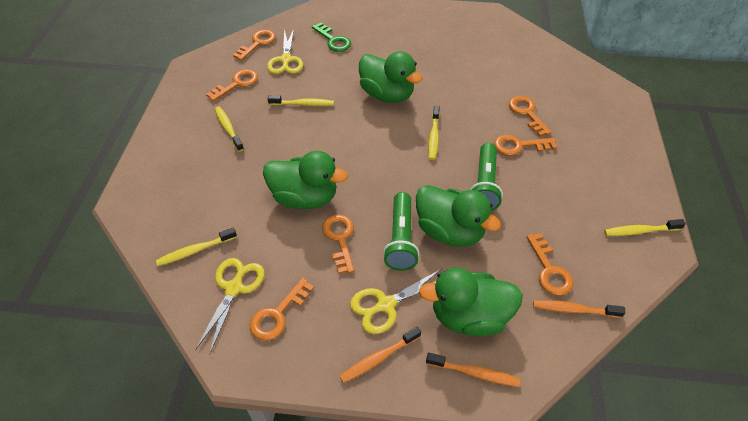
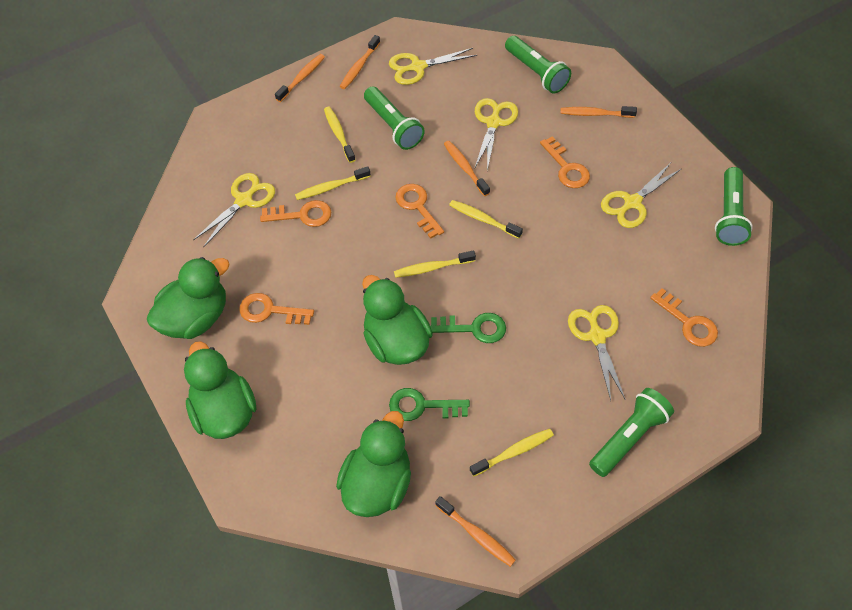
green flashlight: 2 -> 4
green key: 1 -> 2
orange key: 7 -> 5
orange toothbrush: 3 -> 5
yellow scissors: 3 -> 5

